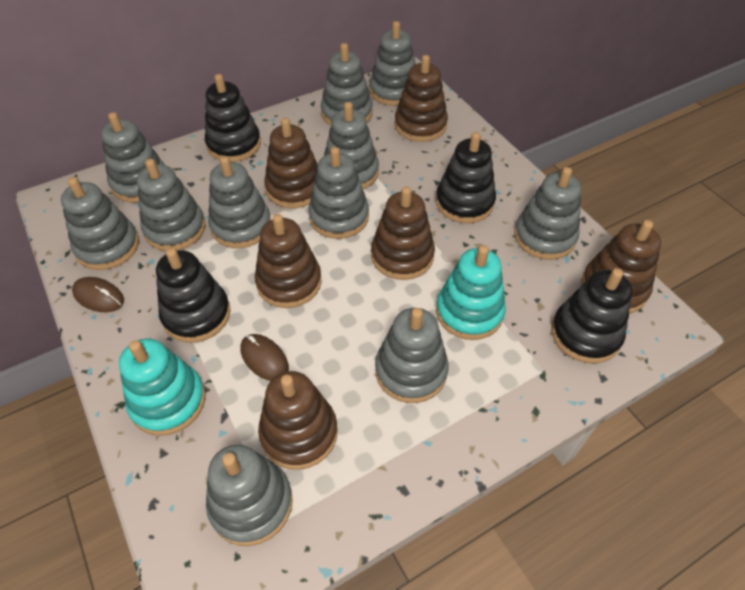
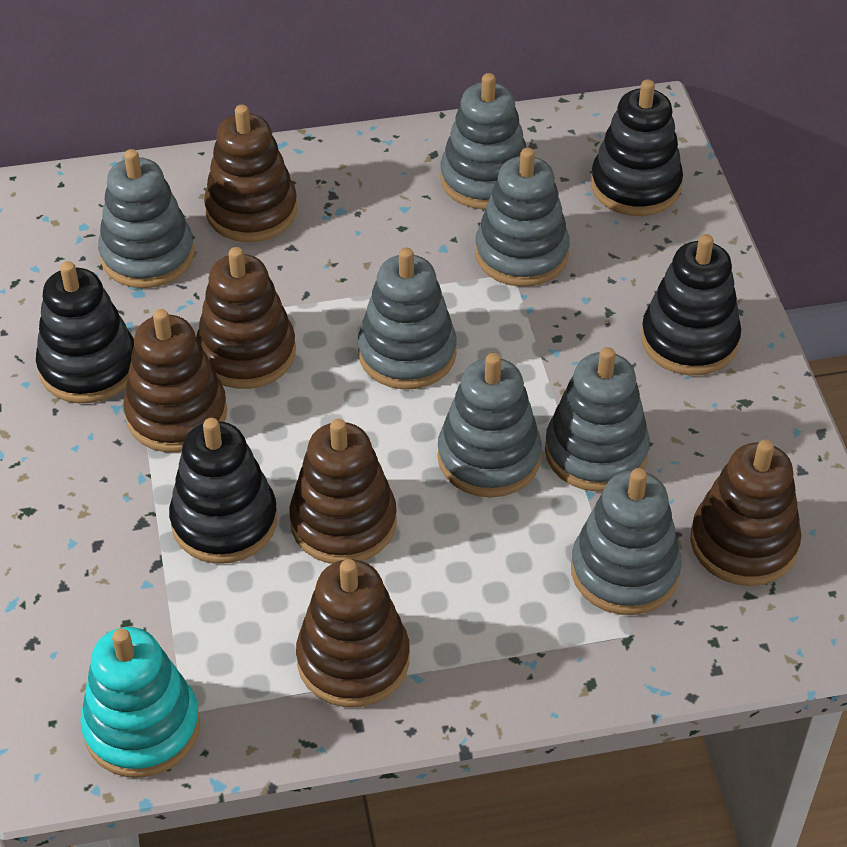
brown mouse: 2 -> 0
grey stacking toy: 11 -> 7
turquoise stacking toy: 2 -> 1

